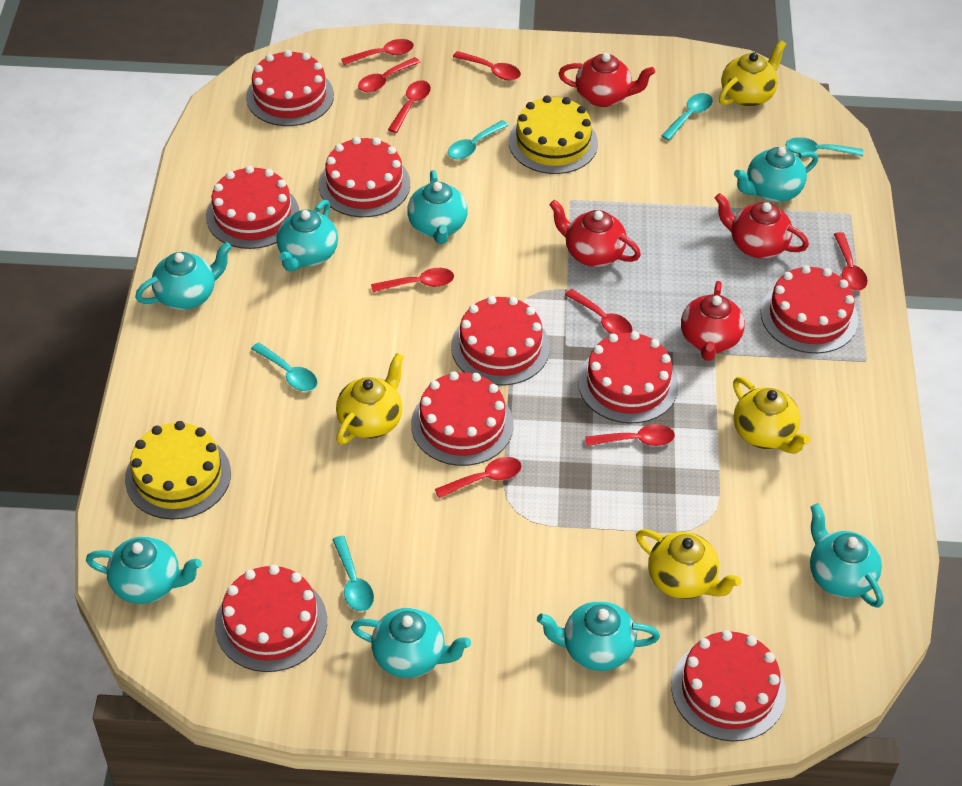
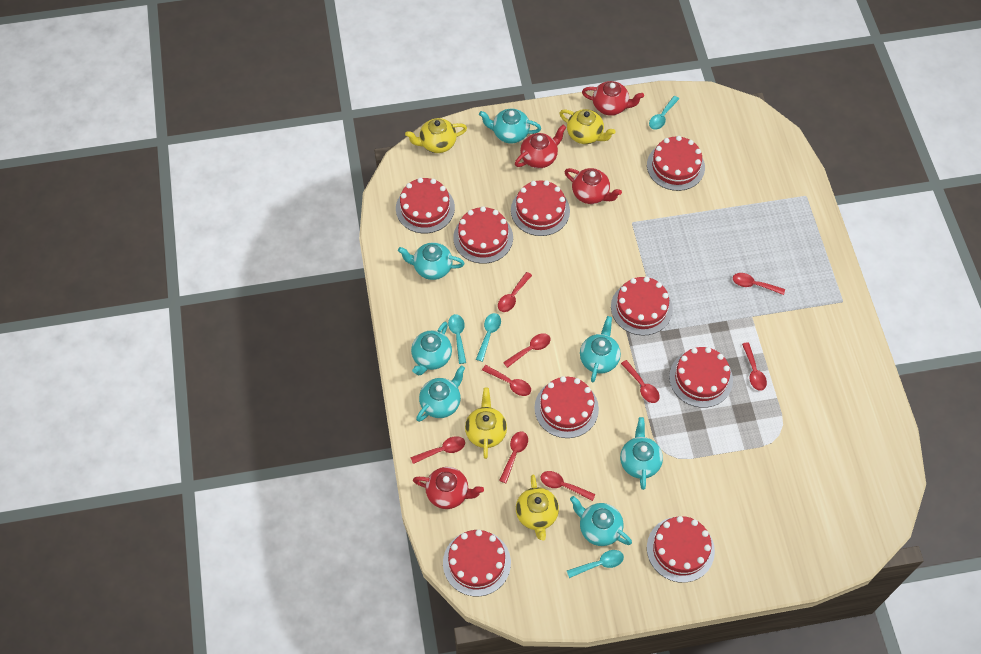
turquoise spoon: 5 -> 4
turquoise teapot: 8 -> 7
yellow cake: 2 -> 0

